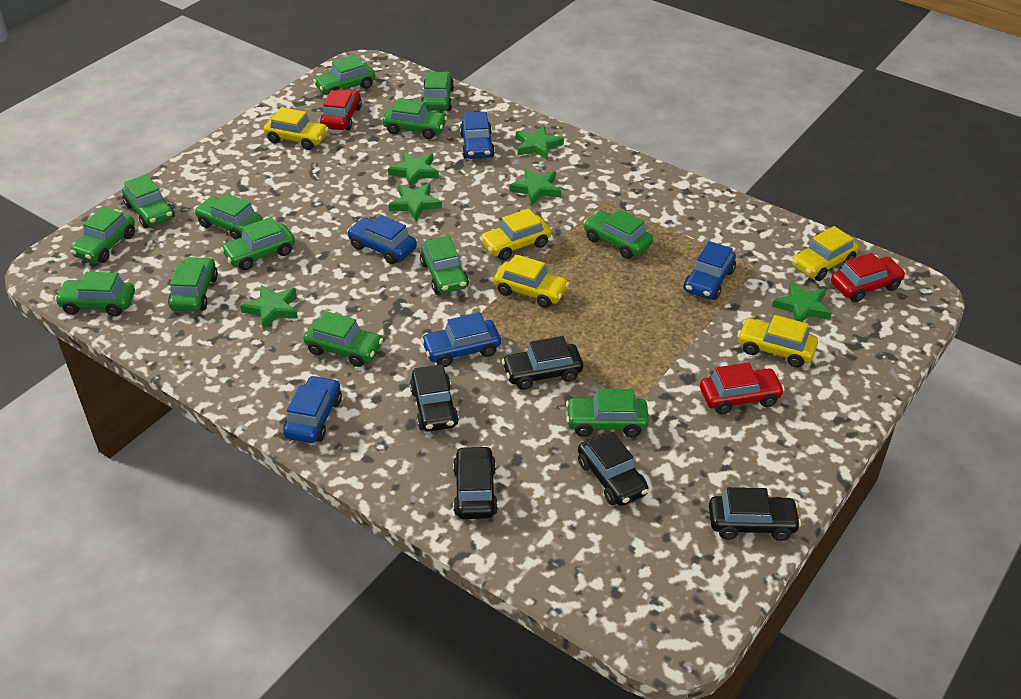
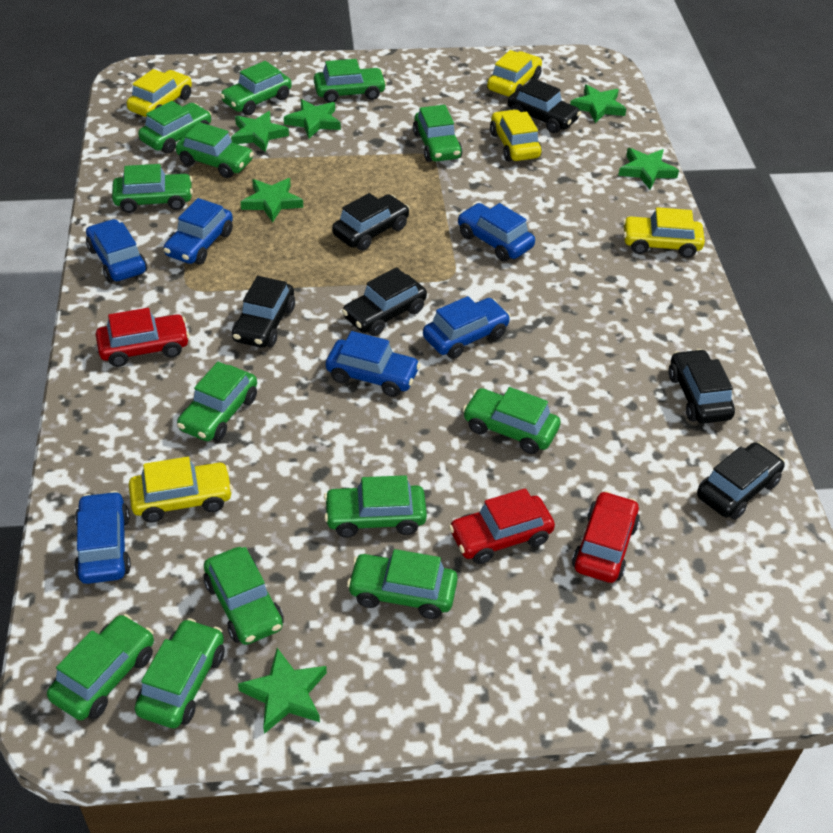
black car: 5 -> 6
blue car: 5 -> 6

